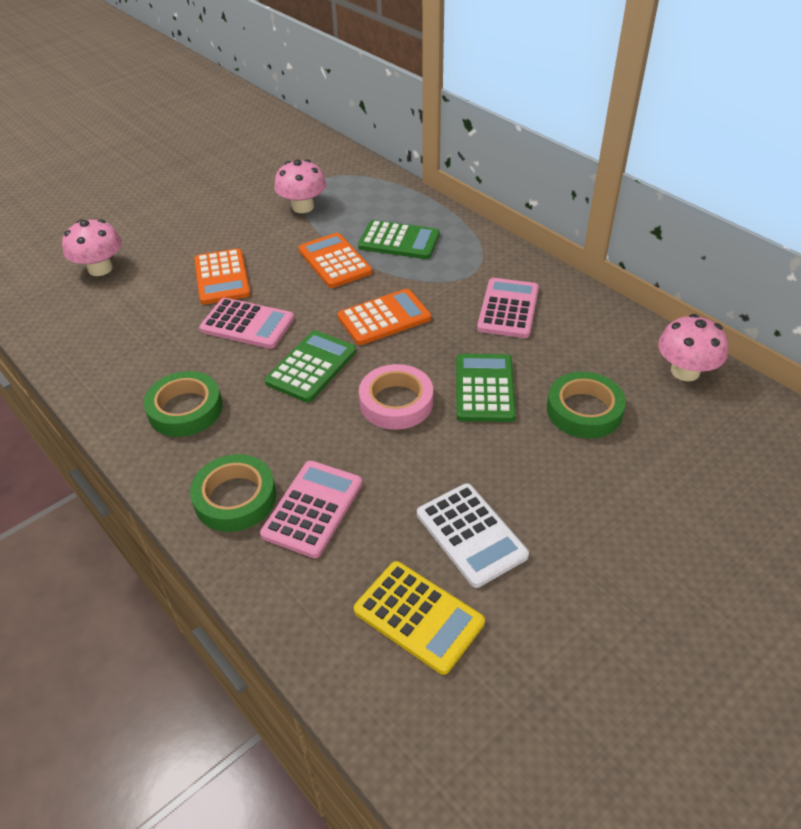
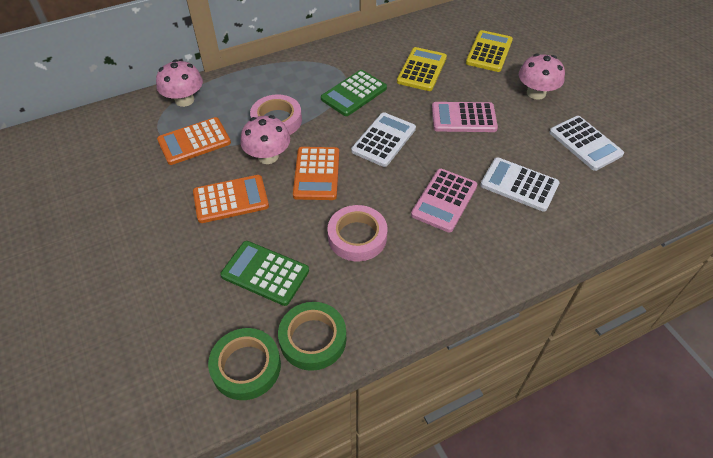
green calculator: 3 -> 2
green tape: 3 -> 2
pink calculator: 3 -> 2
pink tape: 1 -> 2
white calculator: 1 -> 3
yellow calculator: 1 -> 2

